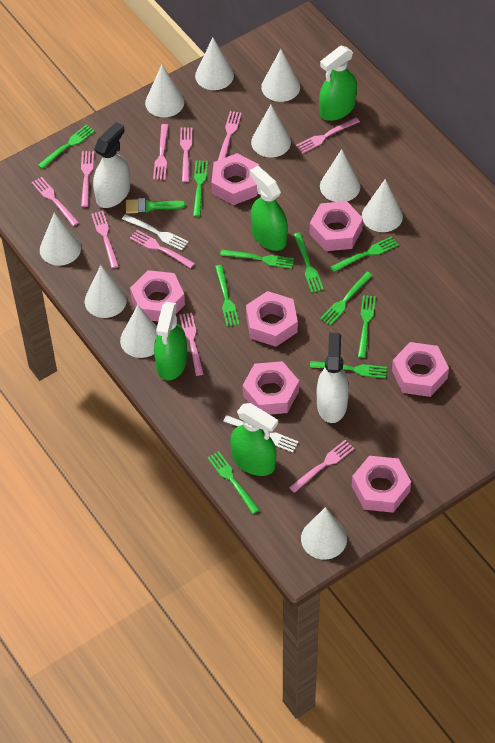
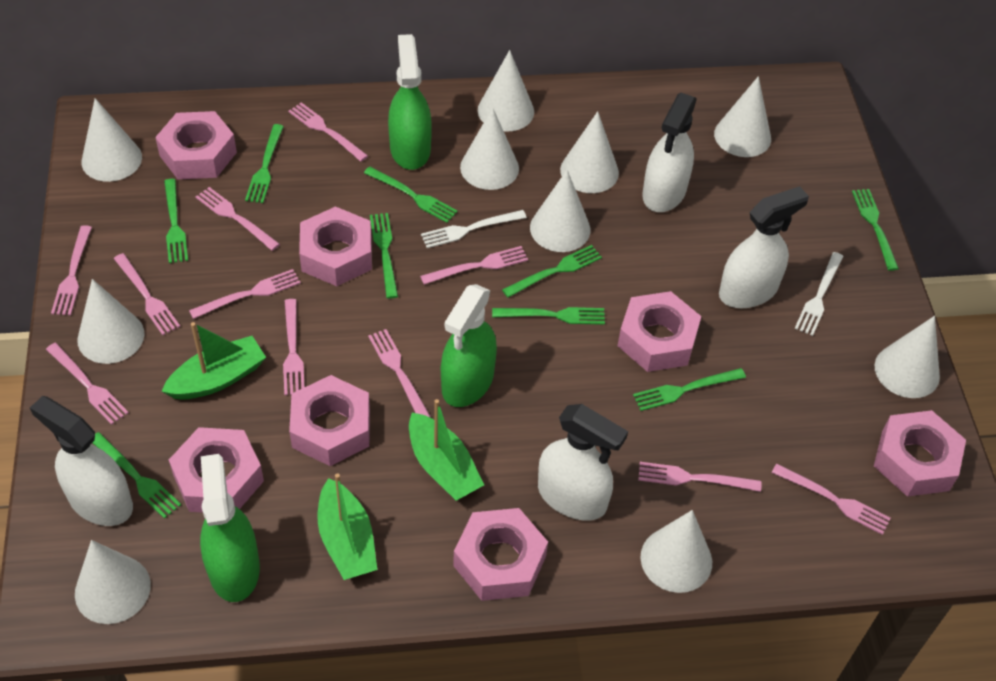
green boat: 0 -> 3
green brush: 1 -> 0
green fork: 10 -> 9
green spray bottle: 4 -> 3
pink fork: 10 -> 11
white spray bottle: 2 -> 4

